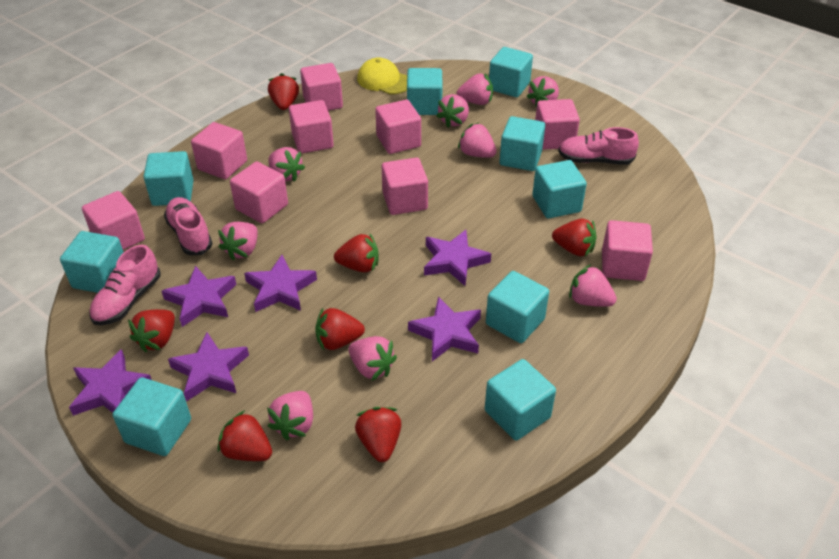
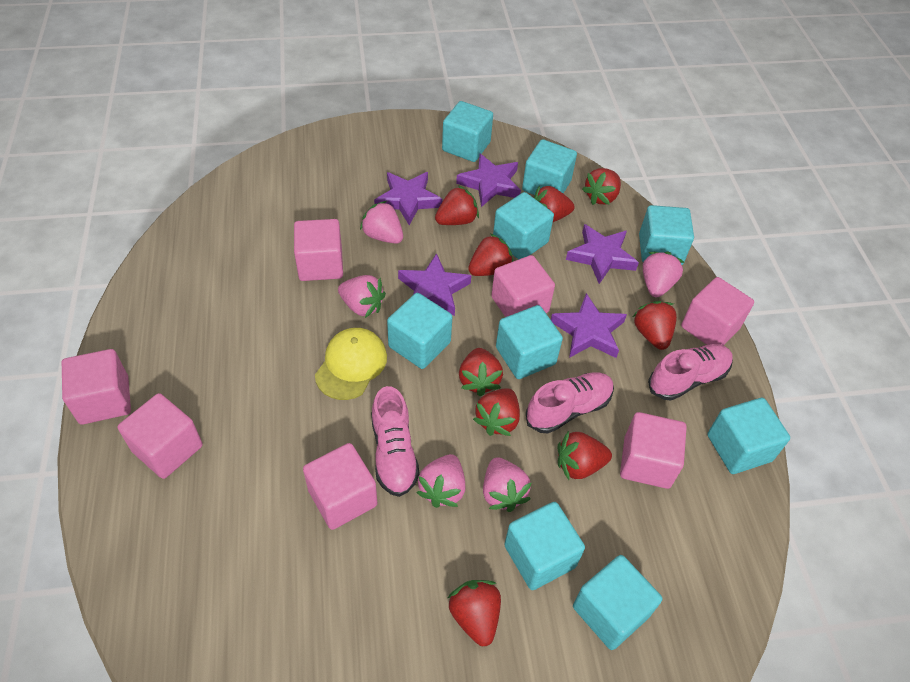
pink cube: 9 -> 7
pink strawberry: 9 -> 5
purple star: 6 -> 5
red strawberry: 7 -> 9

